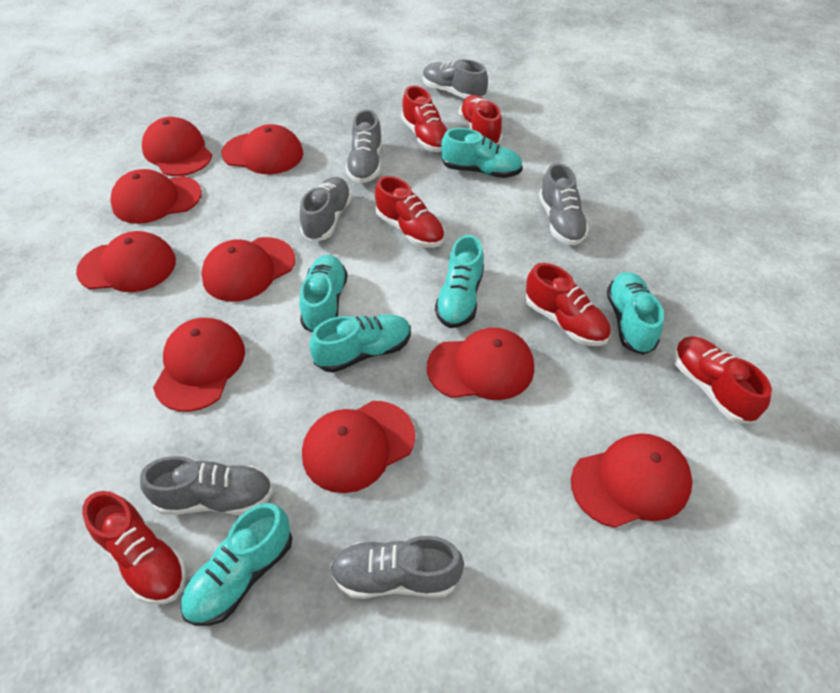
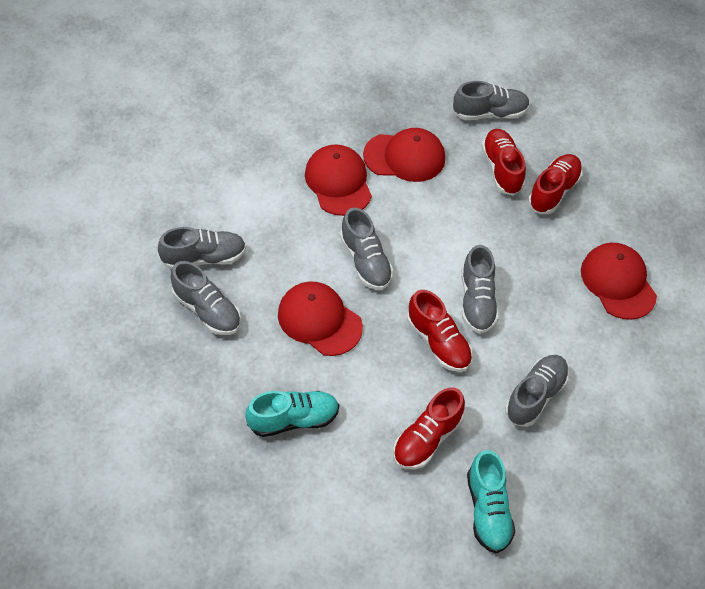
red cap: 9 -> 4
red shoe: 6 -> 4
turquoise shoe: 6 -> 2

